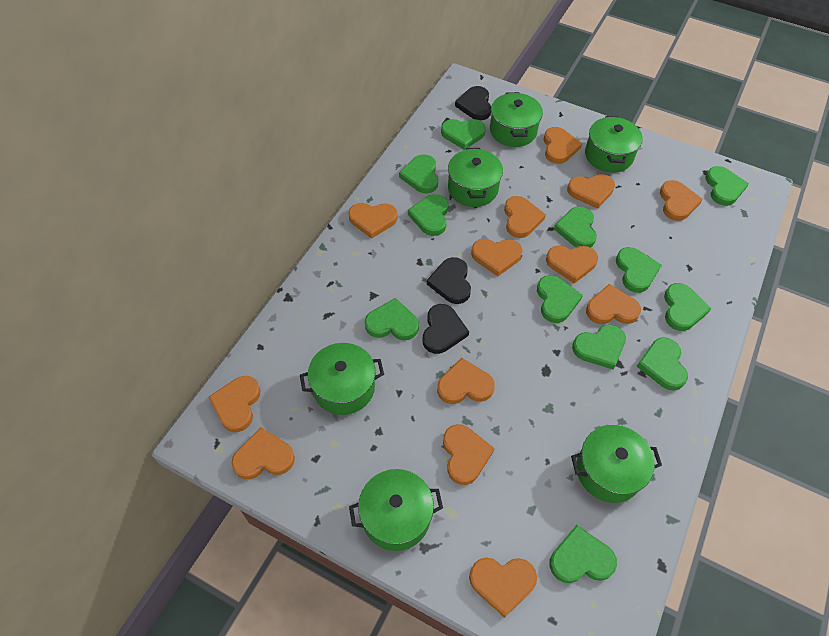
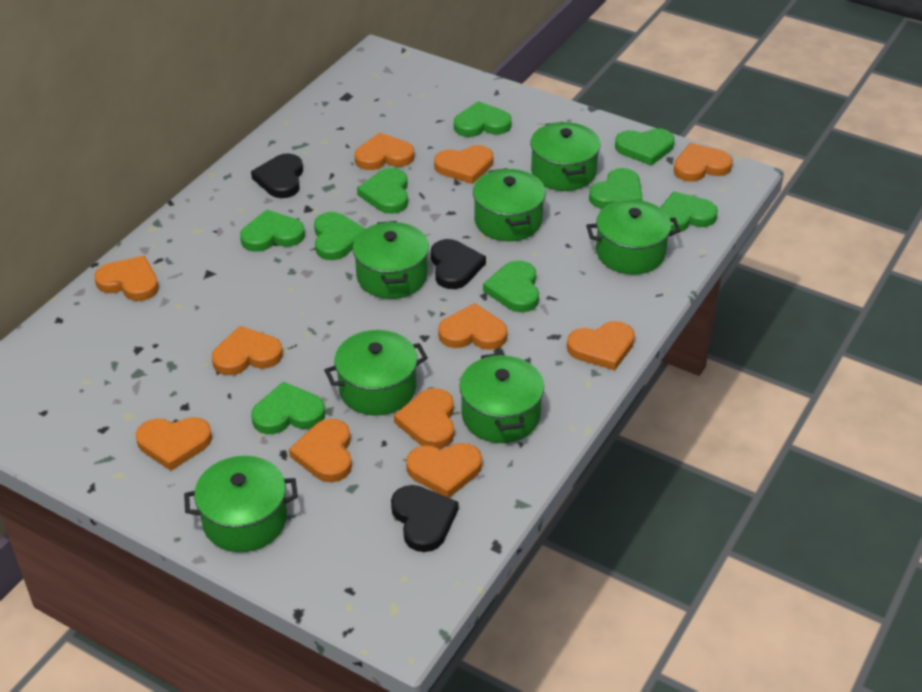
green heart: 12 -> 9
green pot: 6 -> 7
orange heart: 13 -> 11

